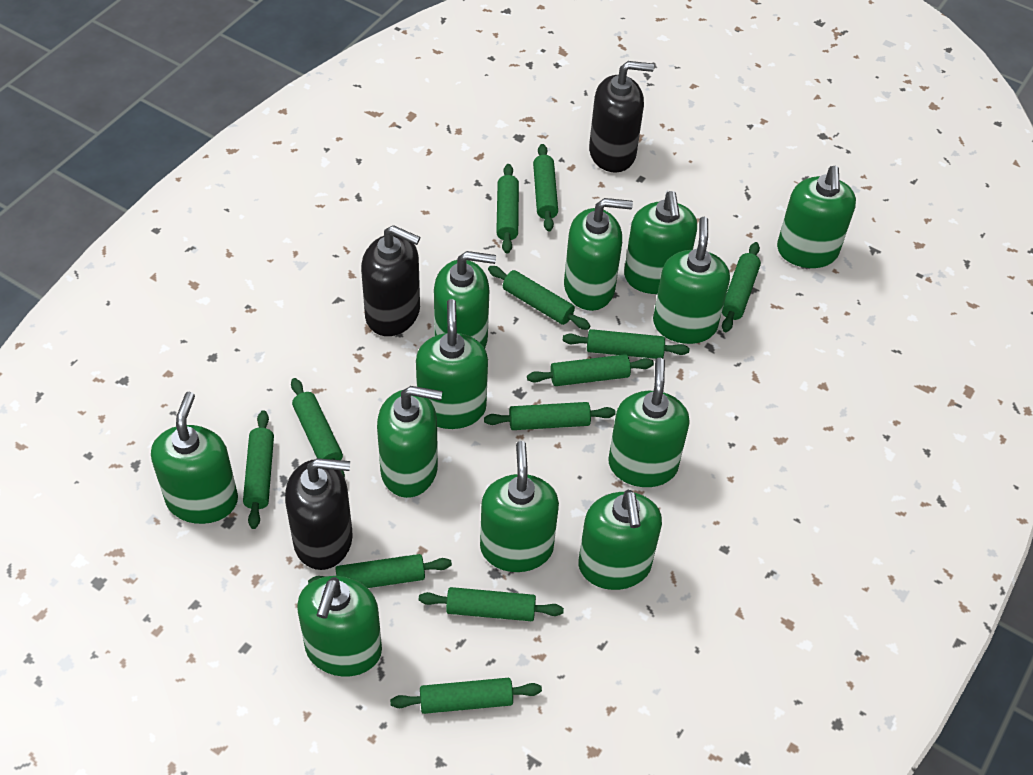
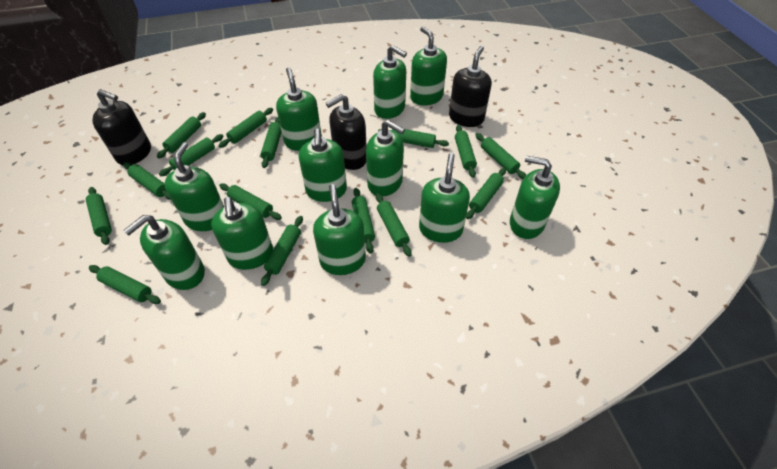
green rolling pin: 12 -> 15
green soap dispenser: 12 -> 11

